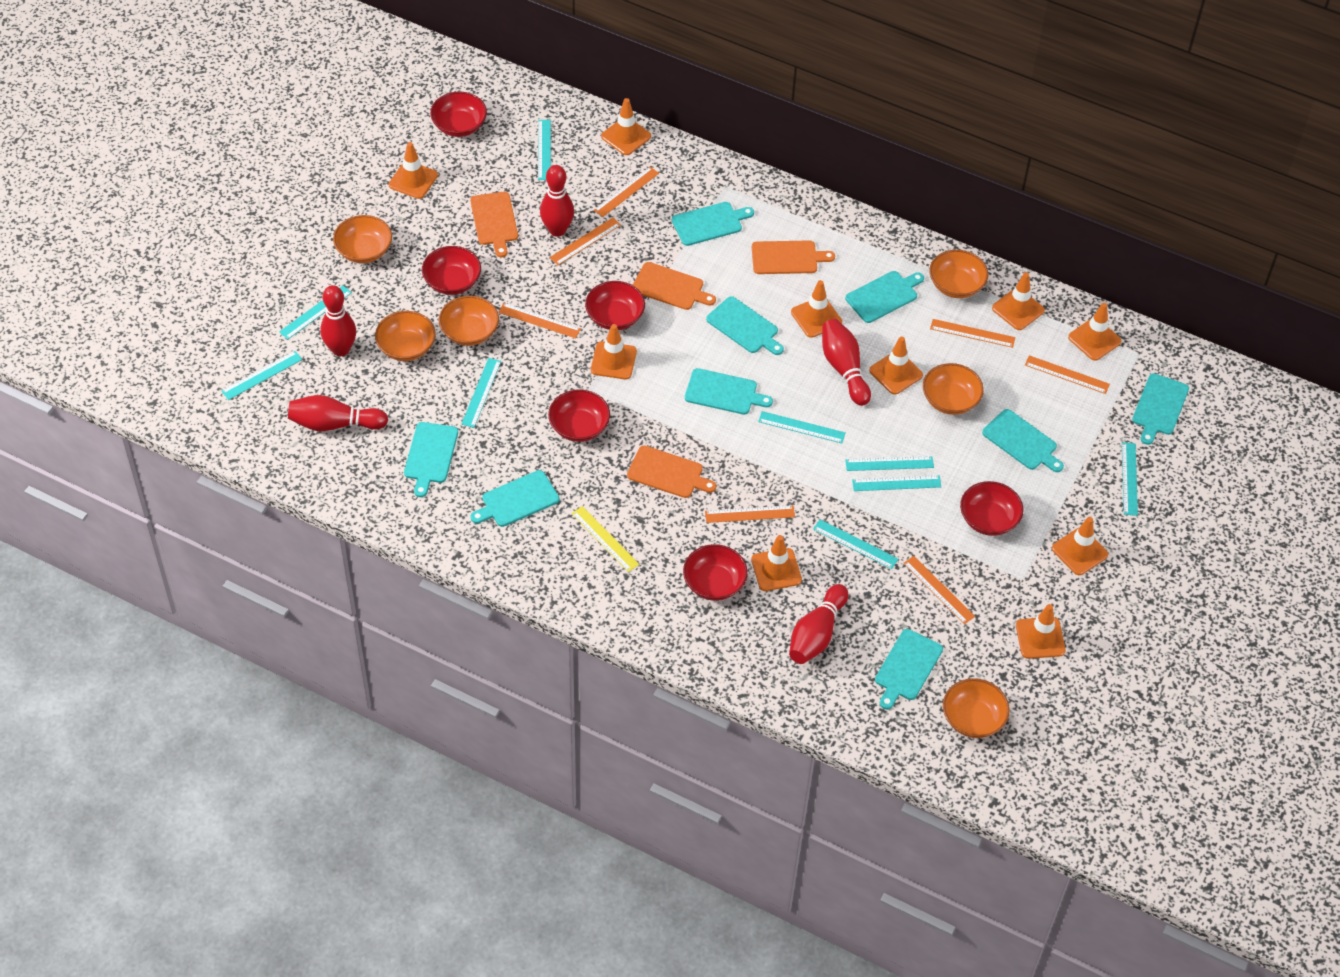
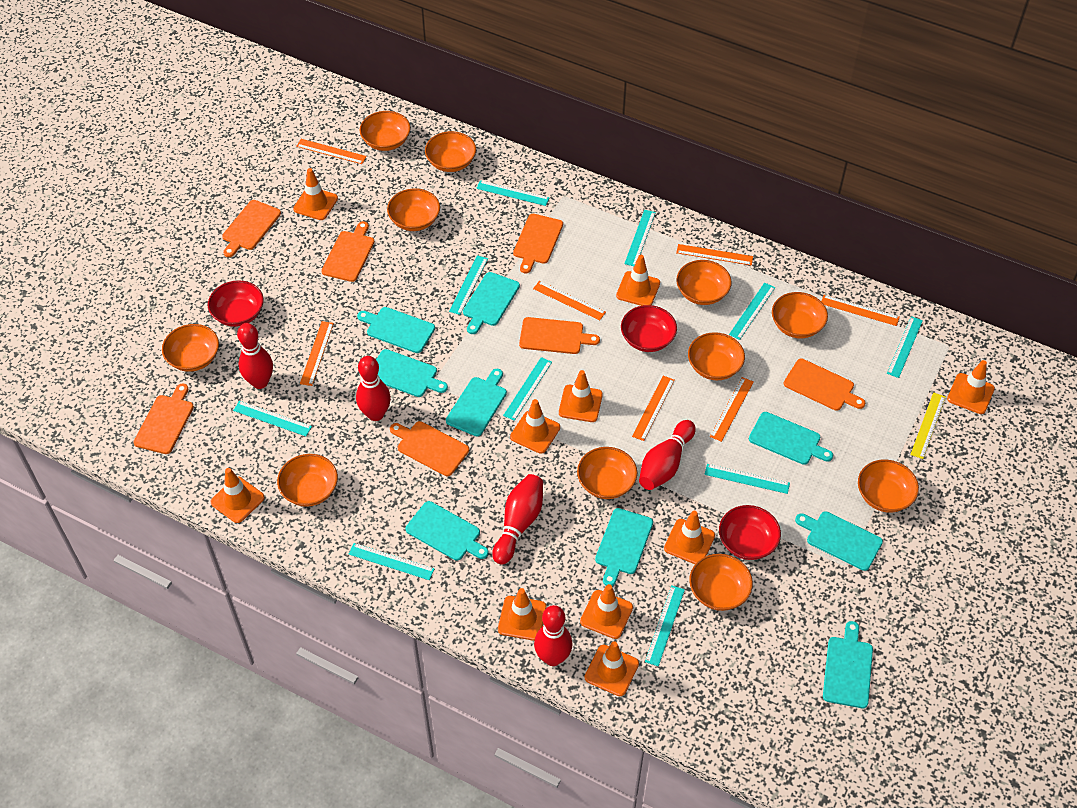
orange bowl: 6 -> 11
orange cutting board: 4 -> 7
red bowl: 6 -> 3
turquoise ruler: 9 -> 10

